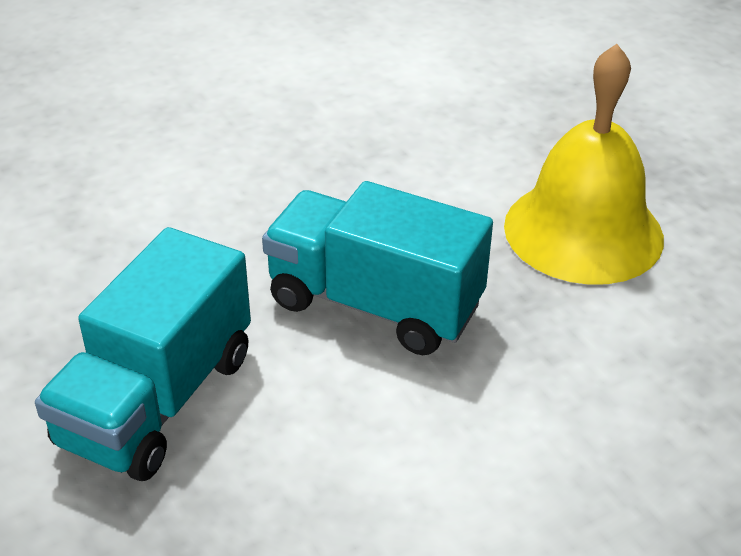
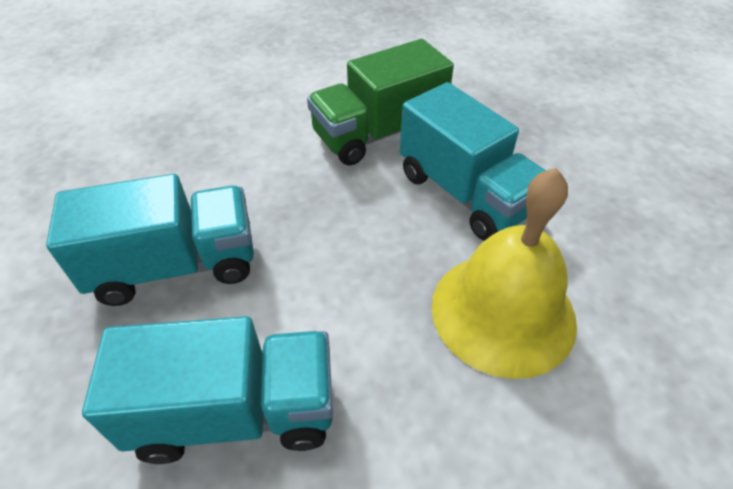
green truck: 0 -> 1
turquoise truck: 2 -> 3

